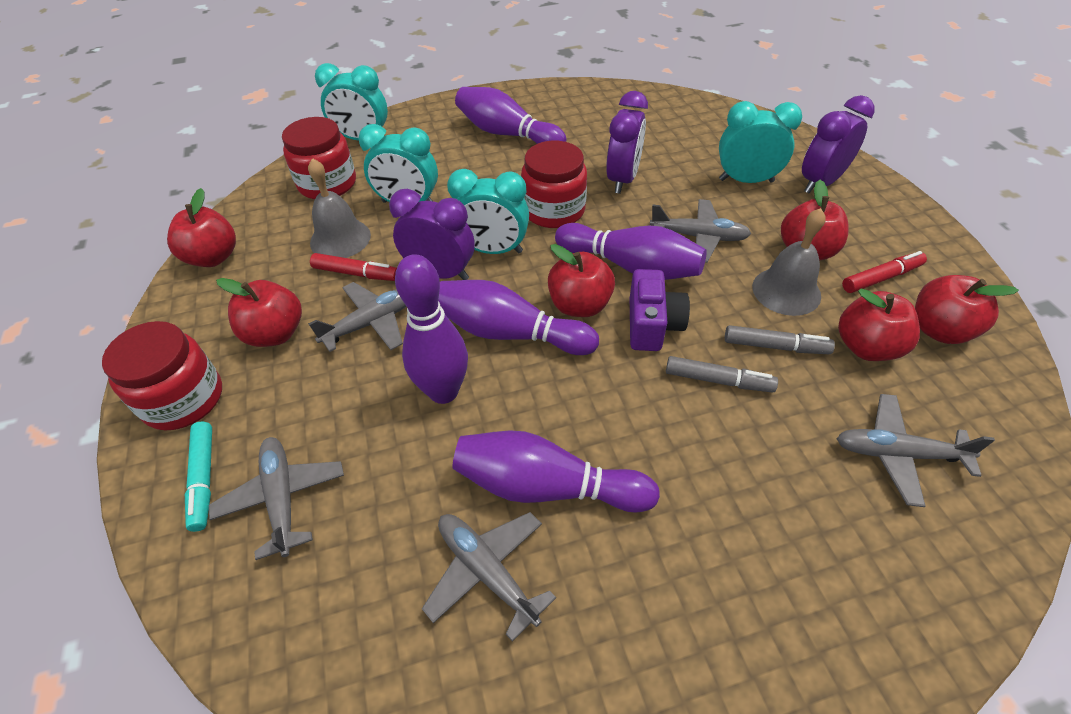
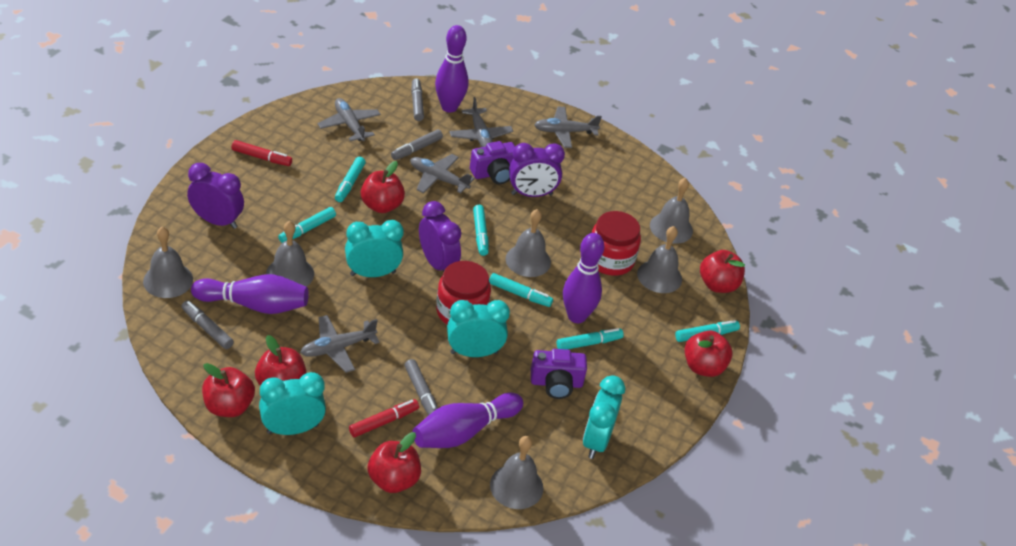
grey bell: 2 -> 6
grey marker: 2 -> 4
purple bowling pin: 5 -> 4
purple camera: 1 -> 2
red jar: 3 -> 2
turquoise marker: 1 -> 6

